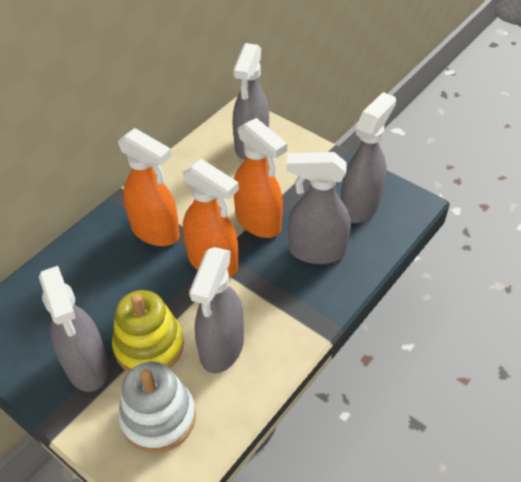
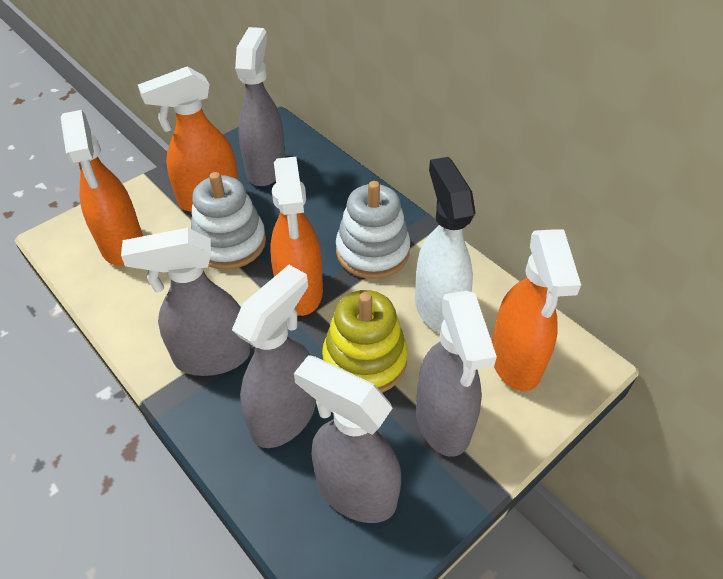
orange spray bottle: 3 -> 4
white spray bottle: 0 -> 1
white stacking toy: 1 -> 2

